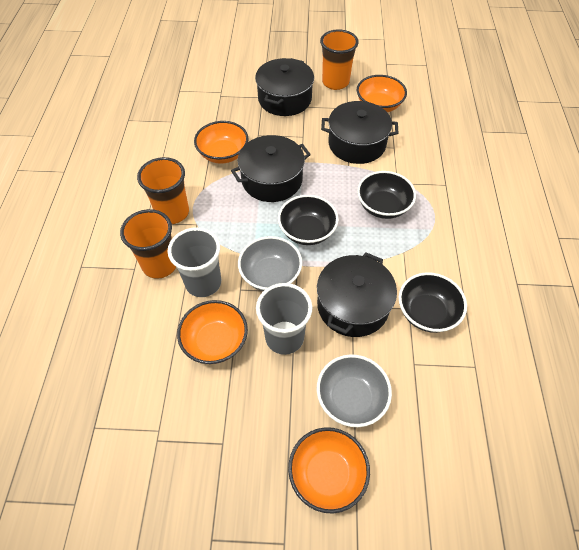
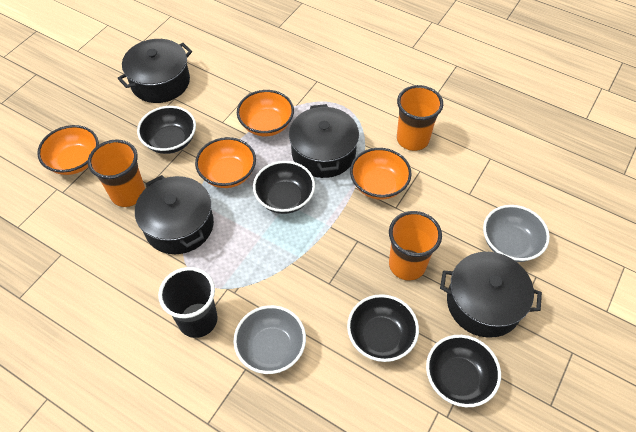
black bowl: 3 -> 4
black cup: 0 -> 1
grey cup: 2 -> 0

